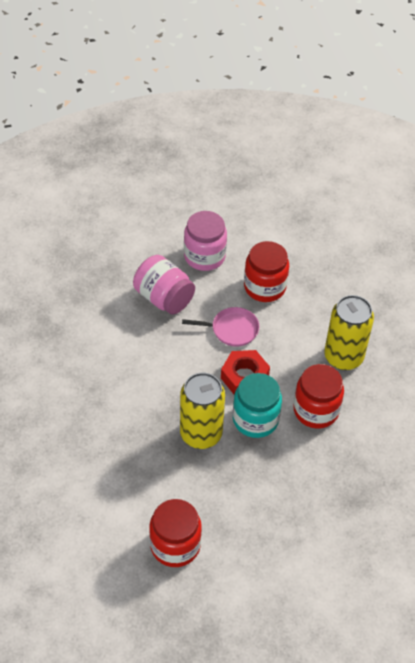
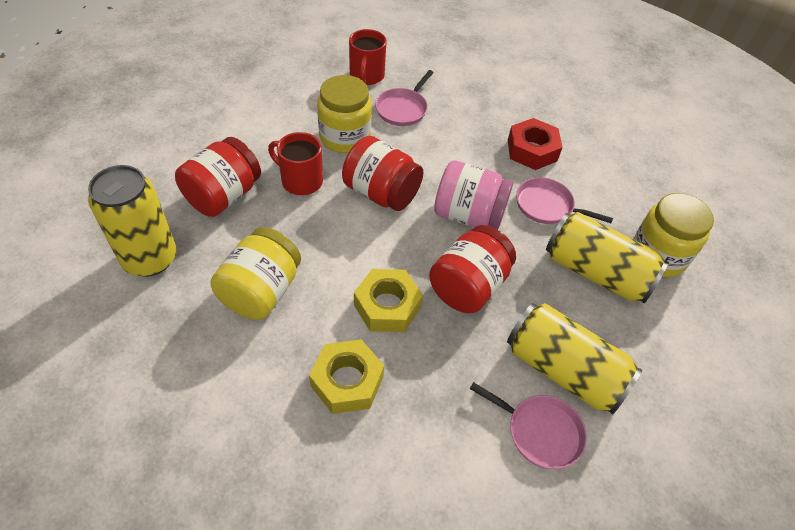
pink jar: 2 -> 1
pink pan: 1 -> 3
red mug: 0 -> 2
turquoise jar: 1 -> 0
yellow can: 2 -> 3
yellow jar: 0 -> 3
yellow nut: 0 -> 2

